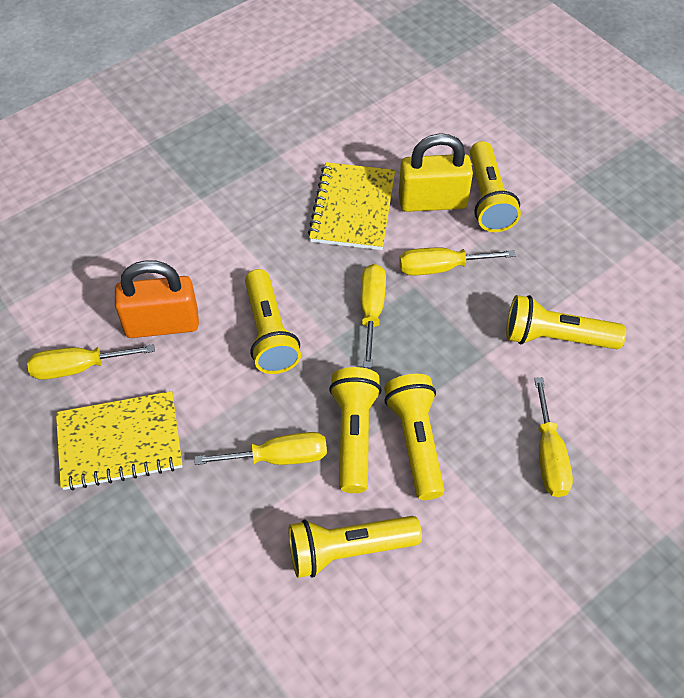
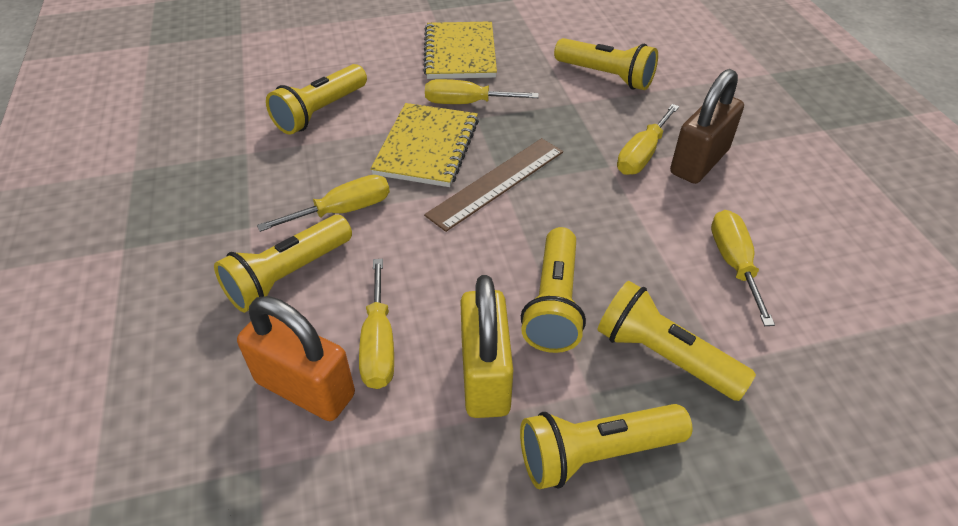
brown padlock: 0 -> 1
brown ruler: 0 -> 1

